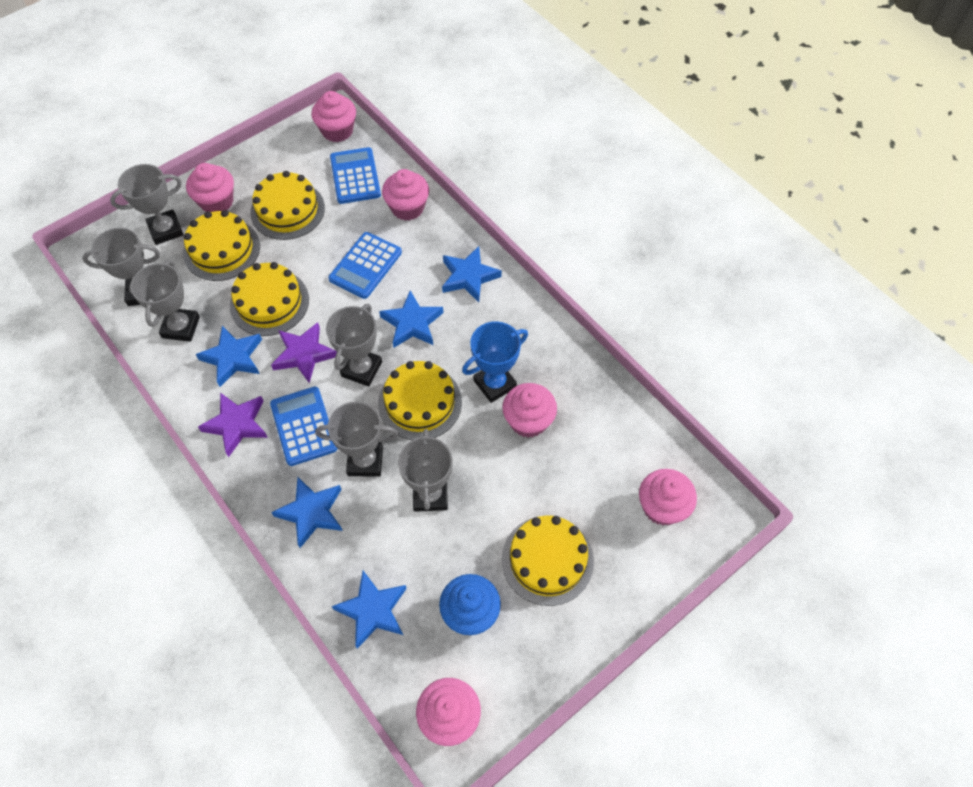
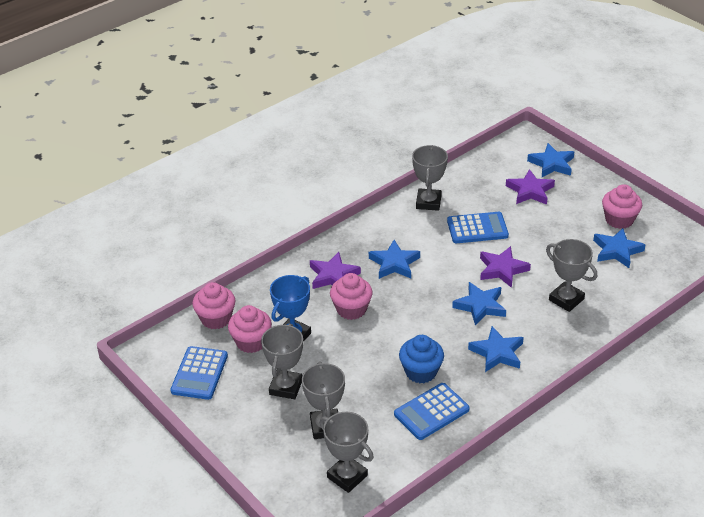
grey trophy: 6 -> 5
pink cupcake: 6 -> 4
purple star: 2 -> 3
yellow cake: 5 -> 0

